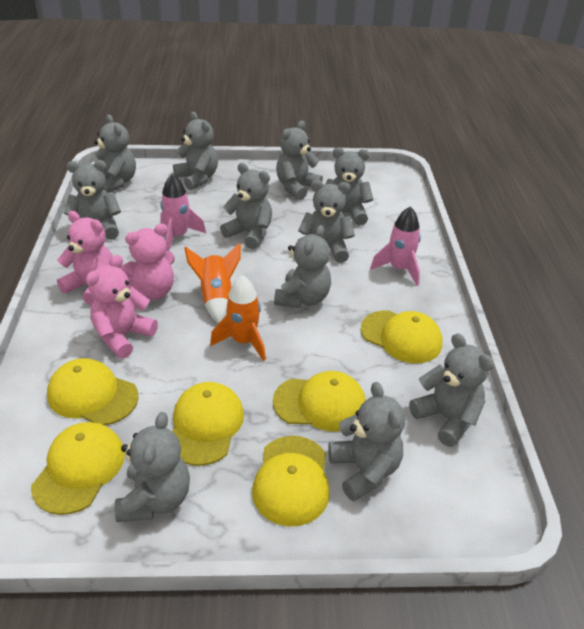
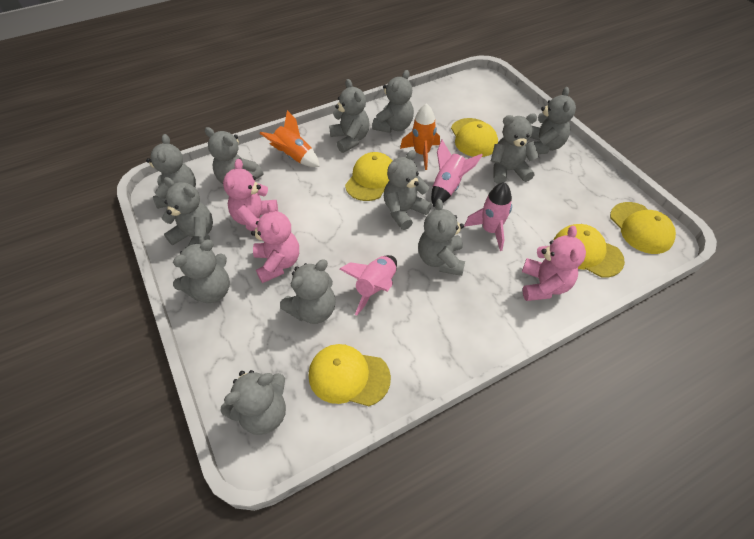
grey teddy bear: 11 -> 12
pink rocket: 2 -> 3
yellow cap: 6 -> 5

